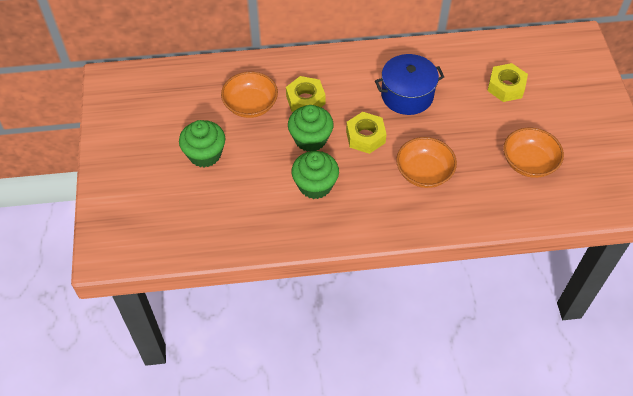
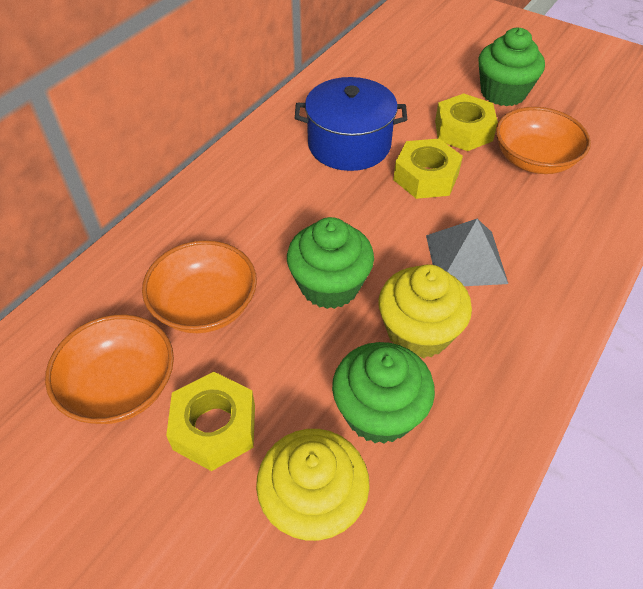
grey pyramid: 0 -> 1
yellow cupcake: 0 -> 2

